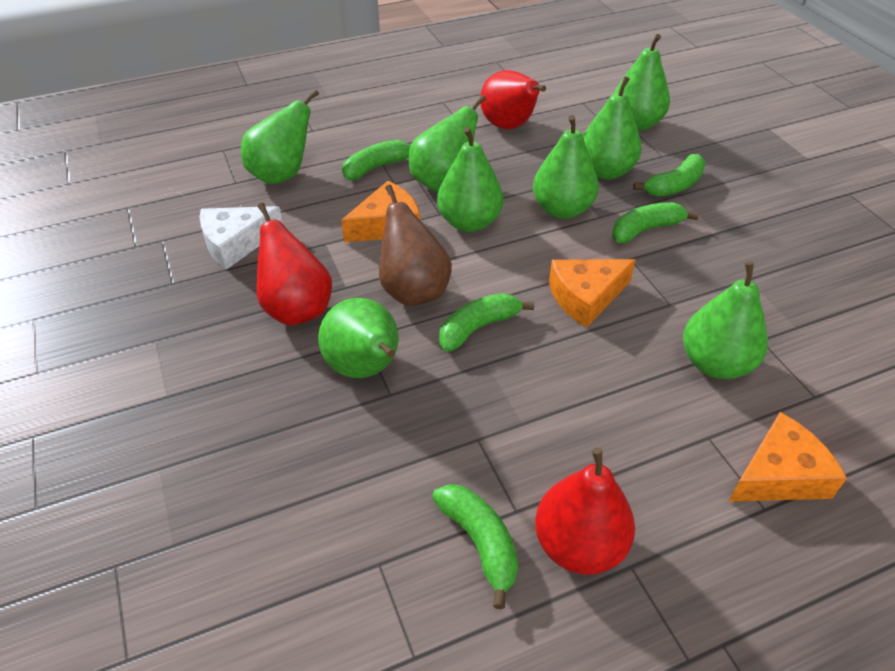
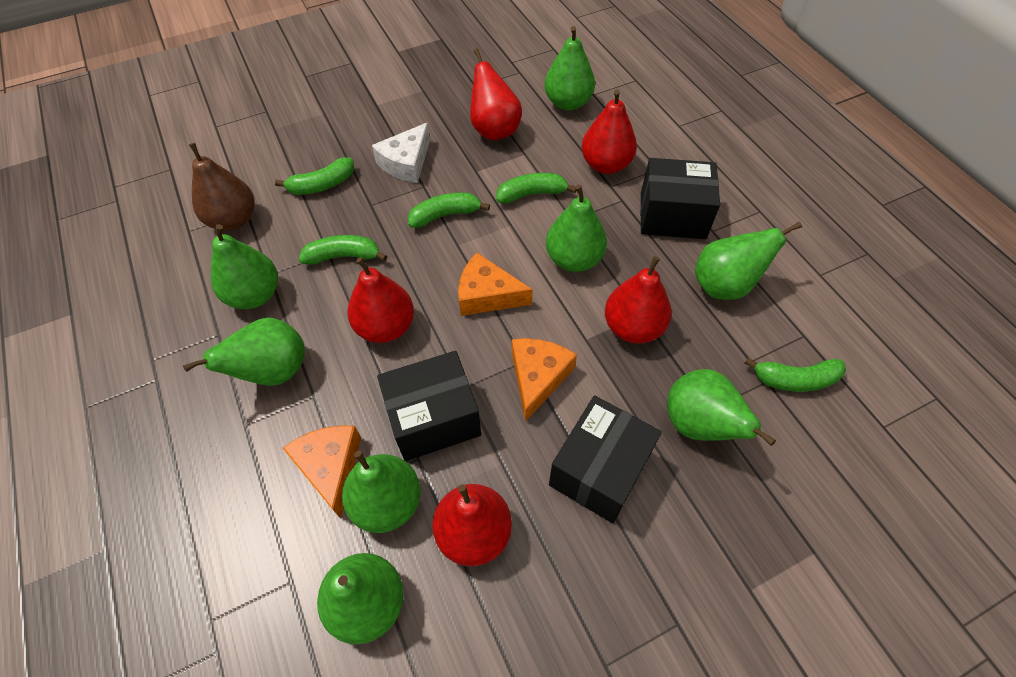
black box: 0 -> 3
red pear: 3 -> 5

